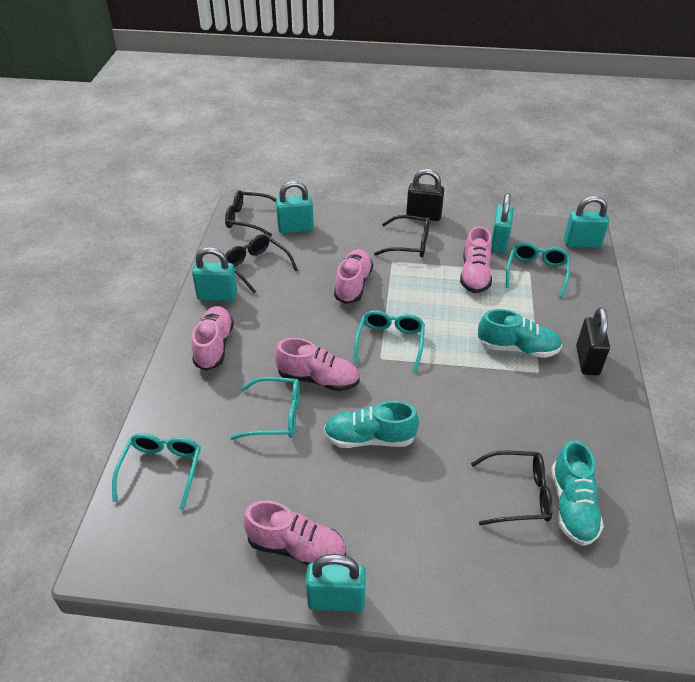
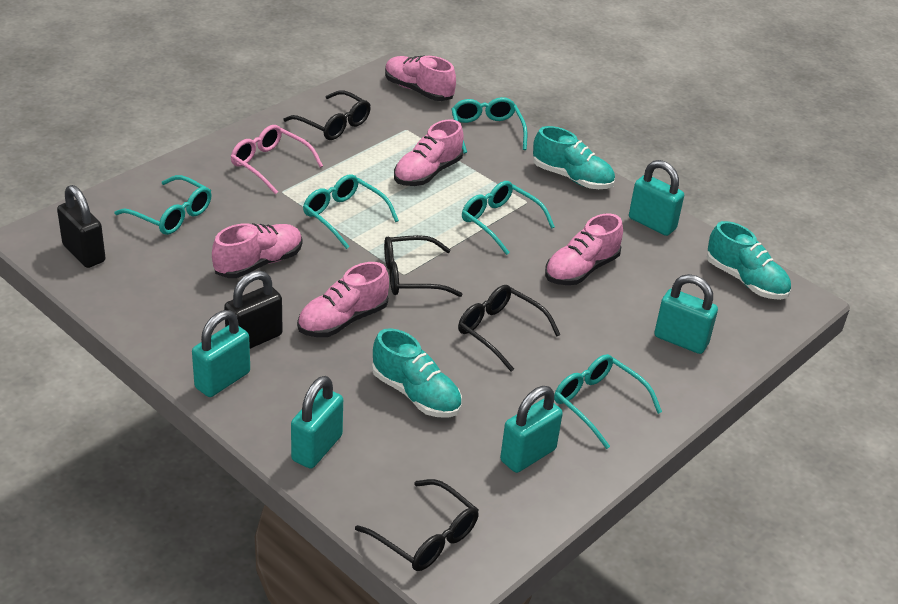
pink glasses: 0 -> 1
turquoise glasses: 4 -> 5

